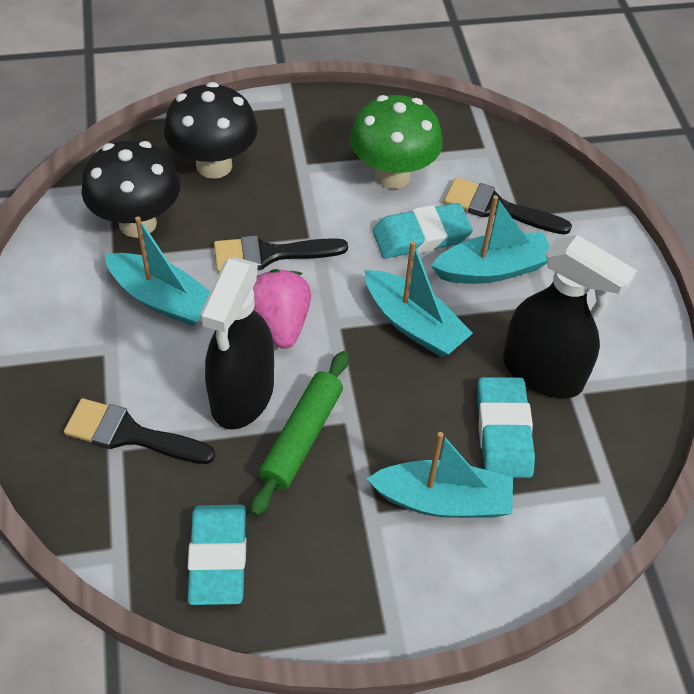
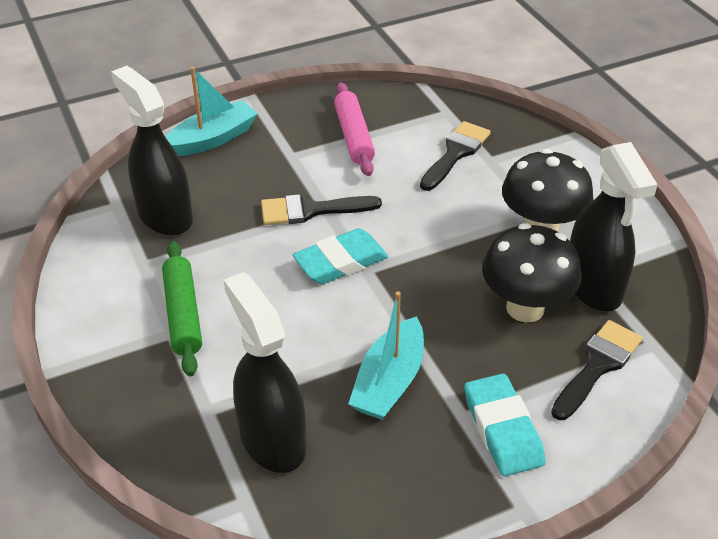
black spray bottle: 2 -> 3
green mushroom: 1 -> 0
pink rolling pin: 0 -> 1
pink strawberry: 1 -> 0
turquoise boat: 4 -> 2
turquoise eraser: 3 -> 2

